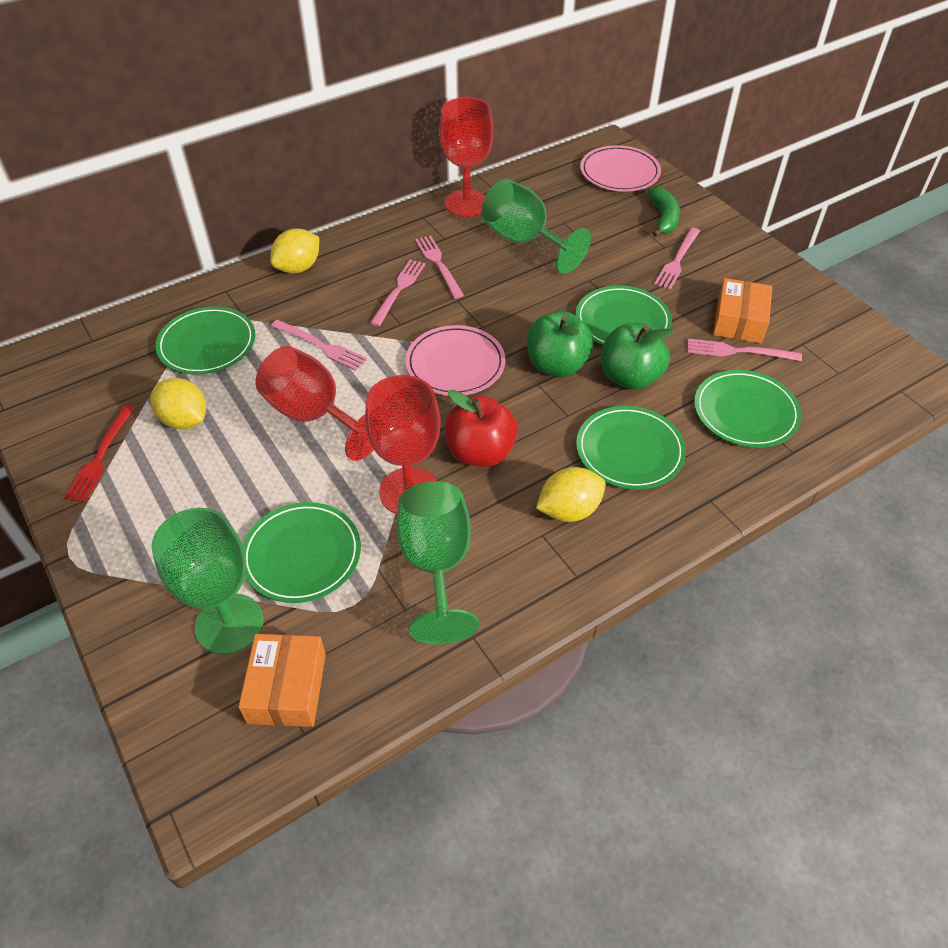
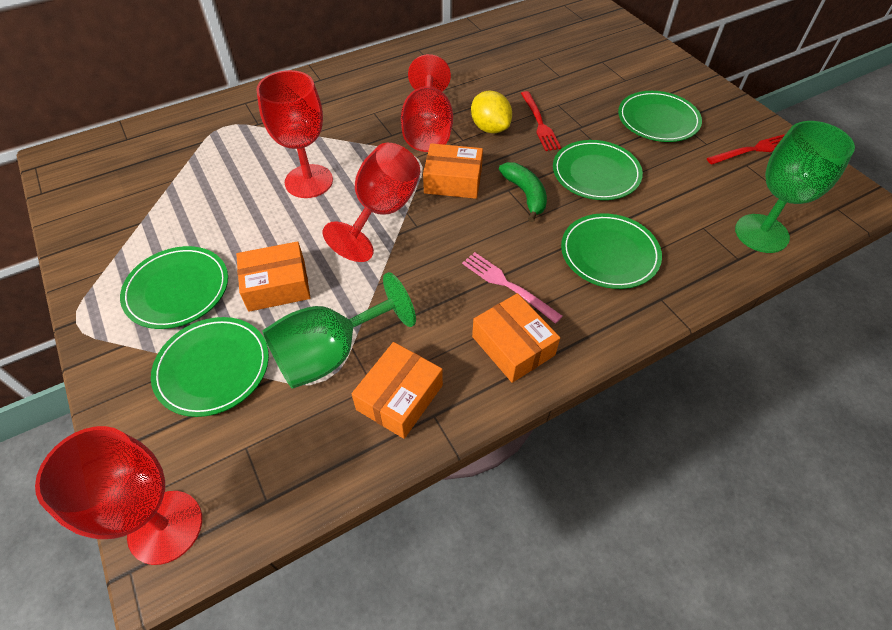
green apple: 2 -> 0
green goblet: 3 -> 2
orange box: 2 -> 4
pink fork: 5 -> 1
pink plate: 2 -> 0
red apple: 1 -> 0
red fork: 1 -> 2
red goblet: 3 -> 4
yellow lemon: 3 -> 1

